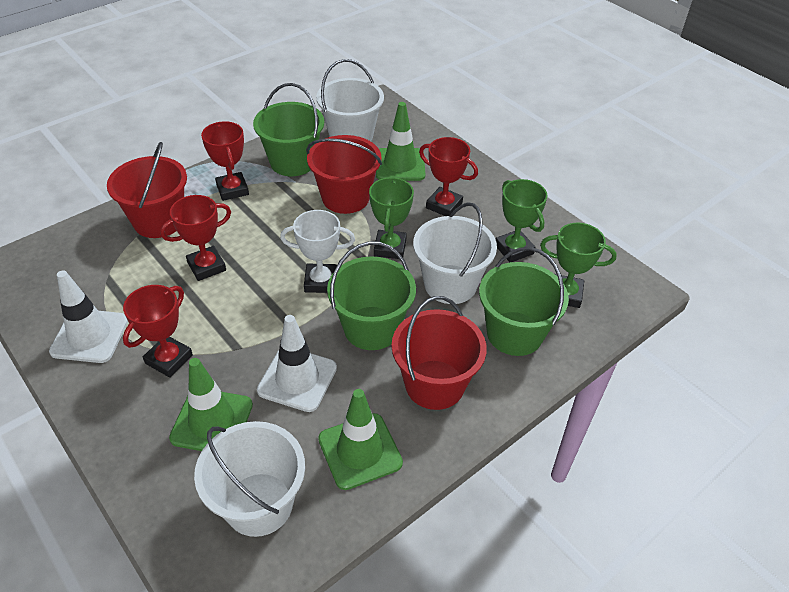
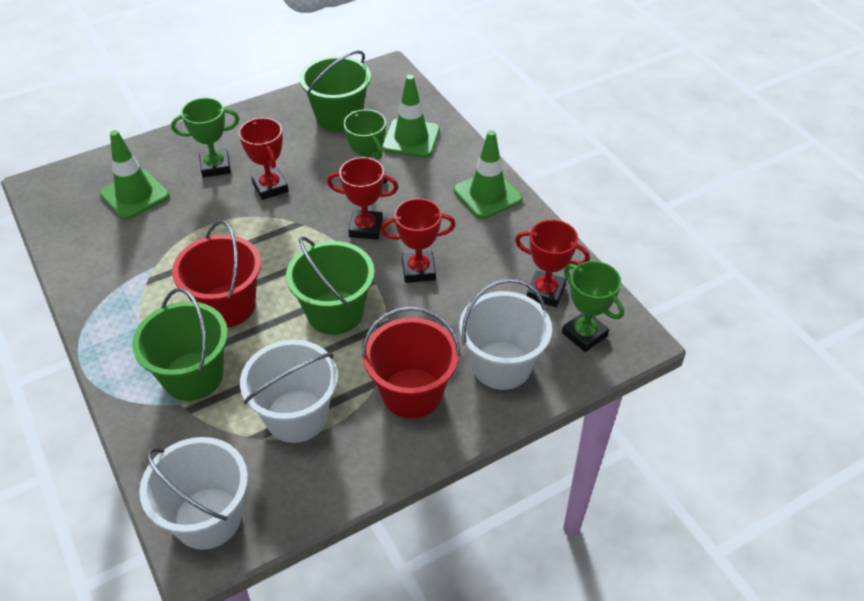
red bucket: 3 -> 2
white traffic cone: 2 -> 0
white trophy: 1 -> 0

